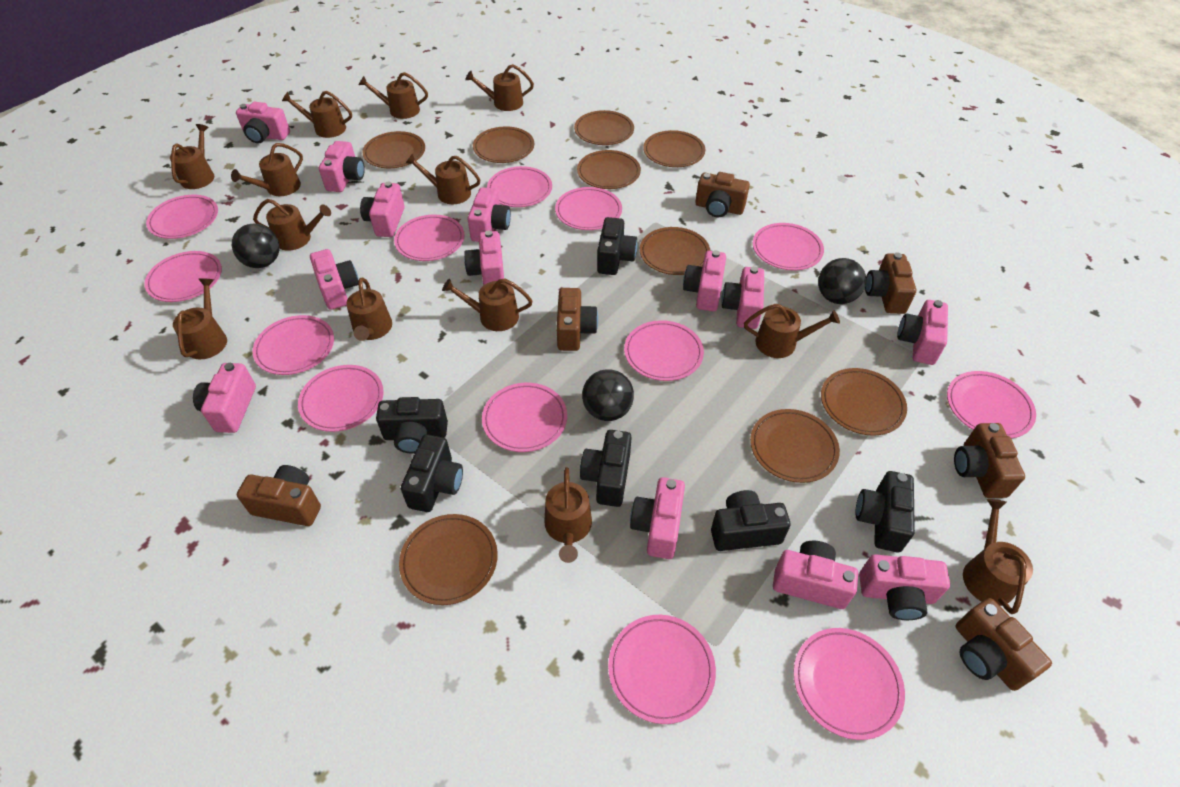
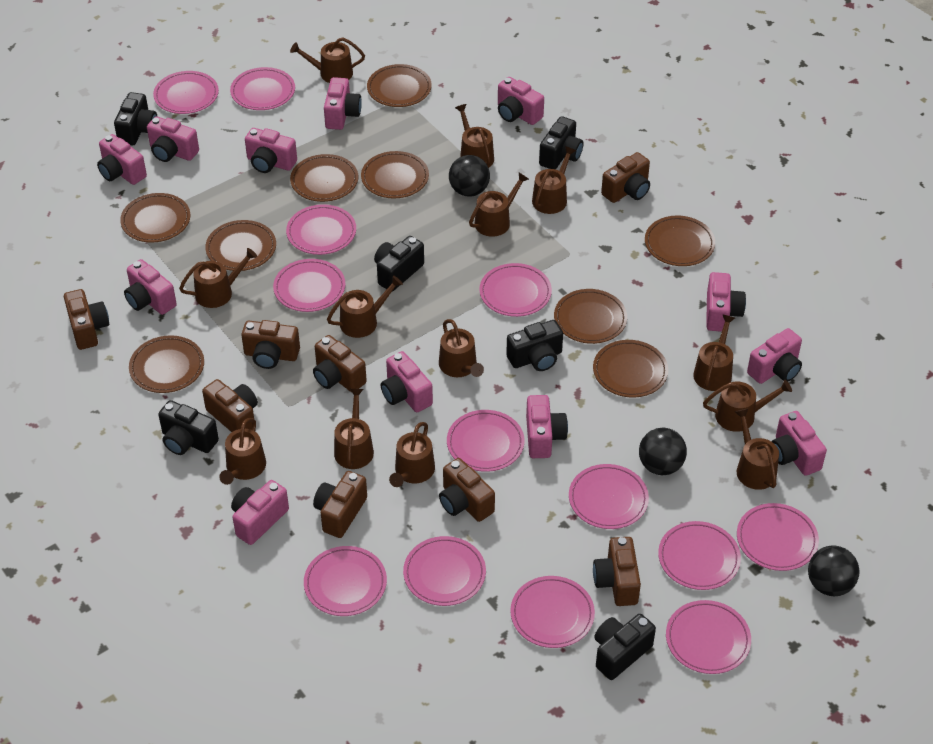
brown camera: 6 -> 8
pink camera: 13 -> 12

